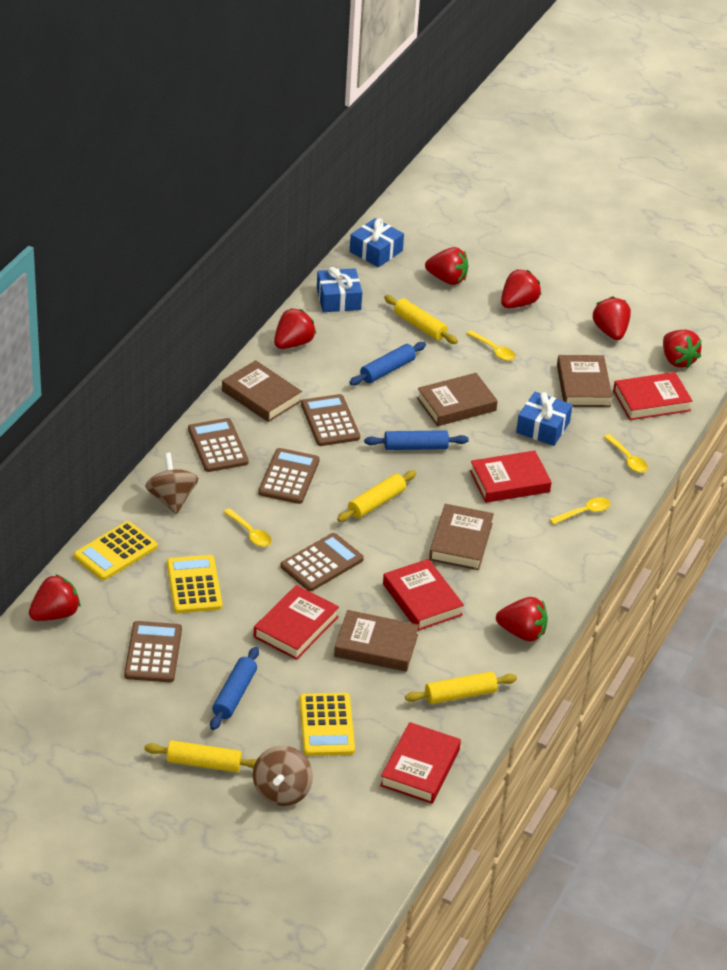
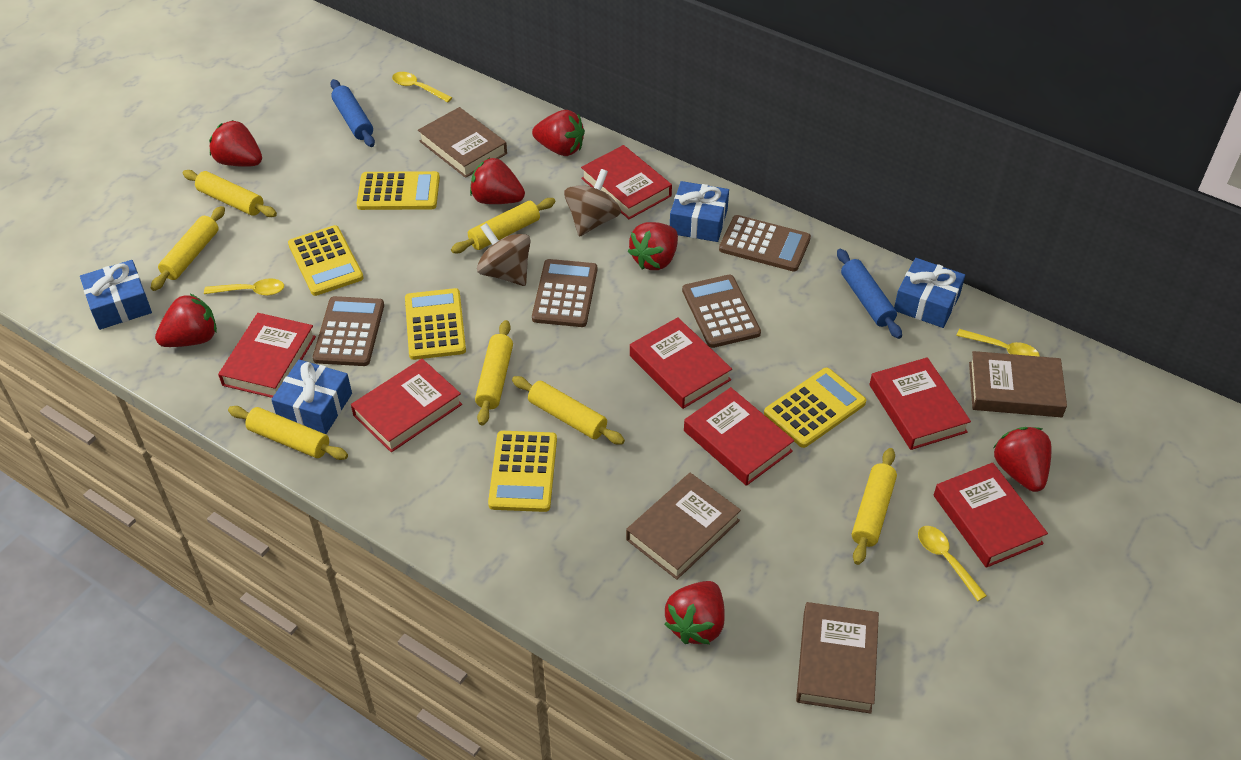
blue gift: 3 -> 4
blue rolling pin: 3 -> 2
brown book: 5 -> 4
brown calculator: 5 -> 4
red book: 5 -> 7
yellow calculator: 3 -> 5
yellow rolling pin: 4 -> 7

